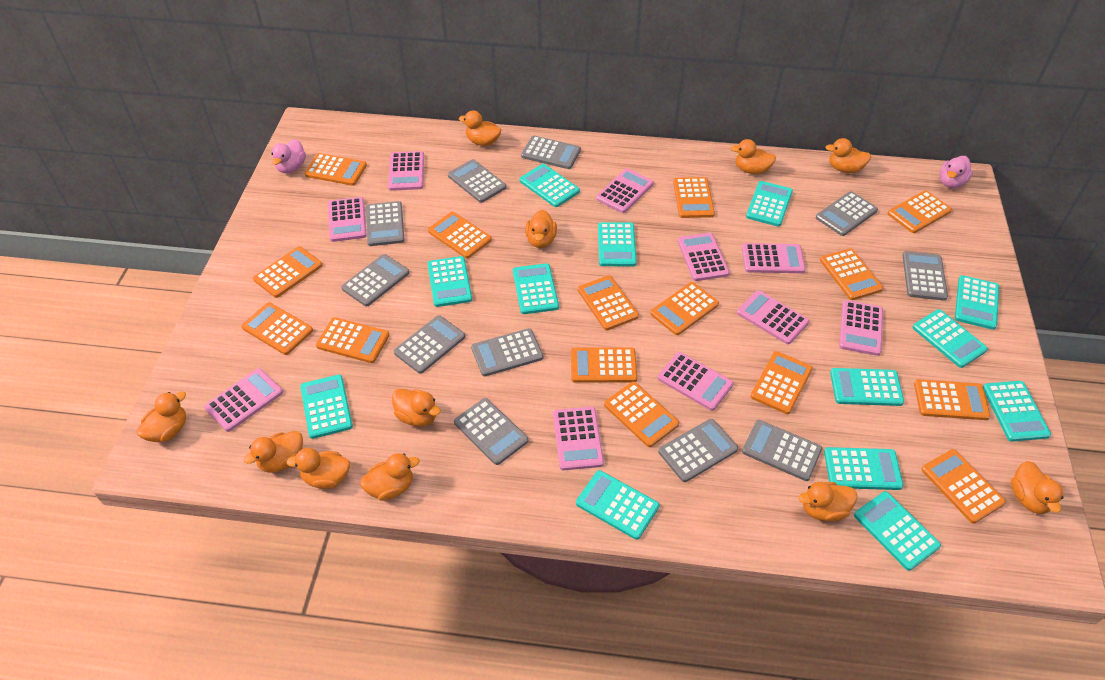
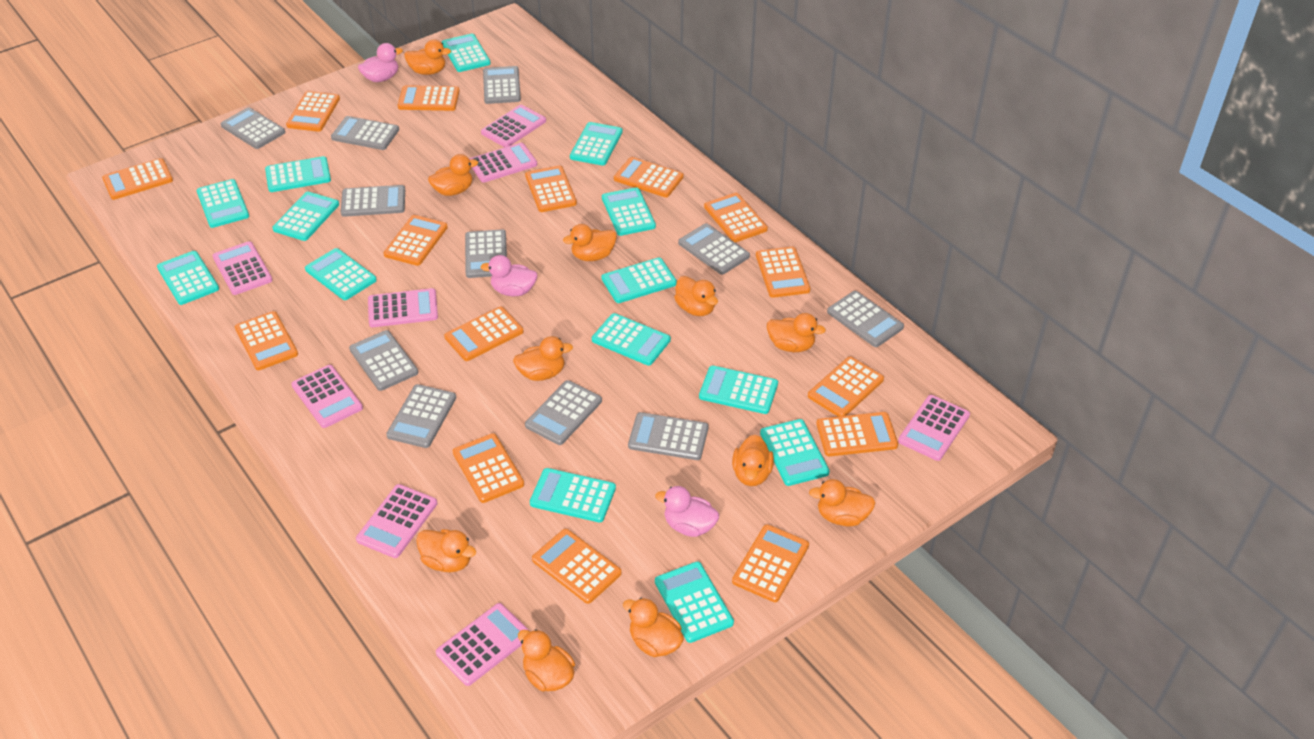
pink calculator: 10 -> 8
pink duck: 2 -> 3
turquoise calculator: 13 -> 14

